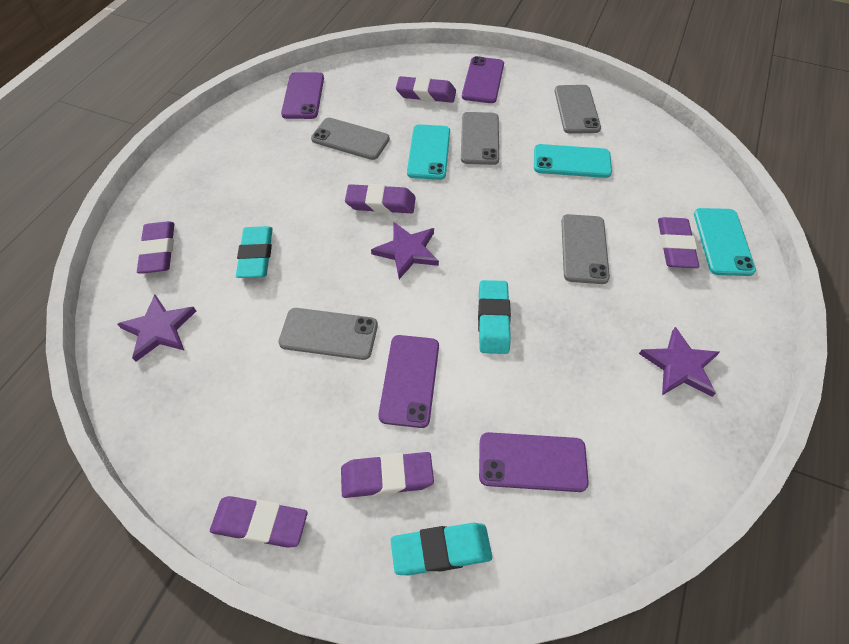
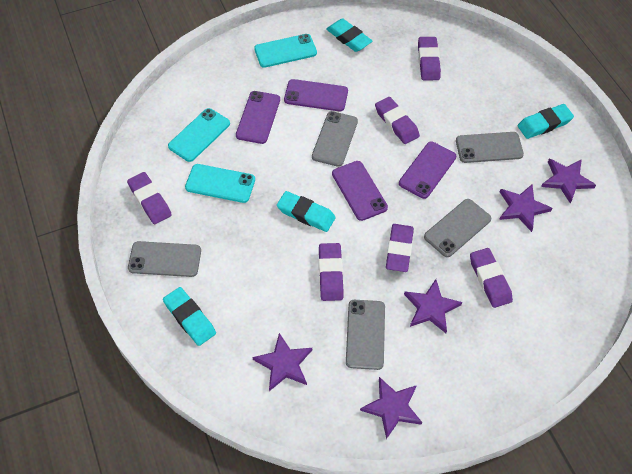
purple star: 3 -> 5
turquoise eraser: 3 -> 4

